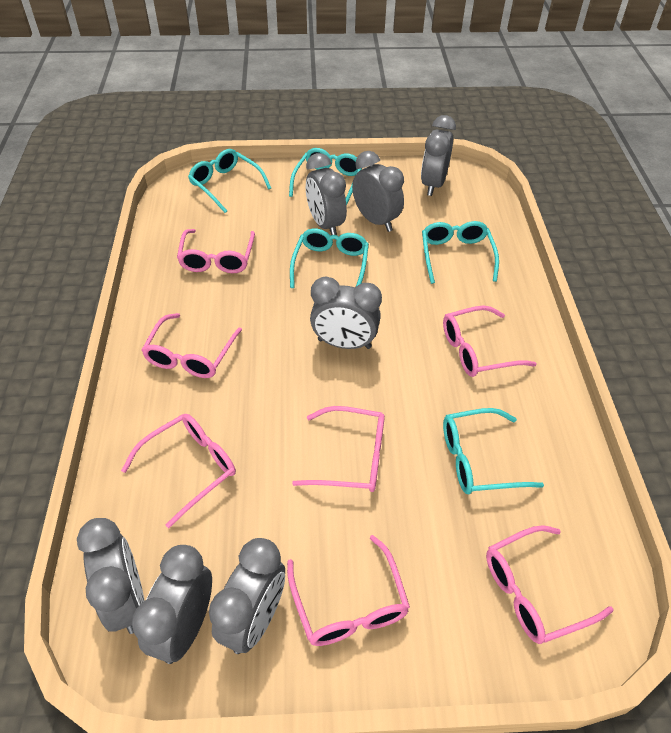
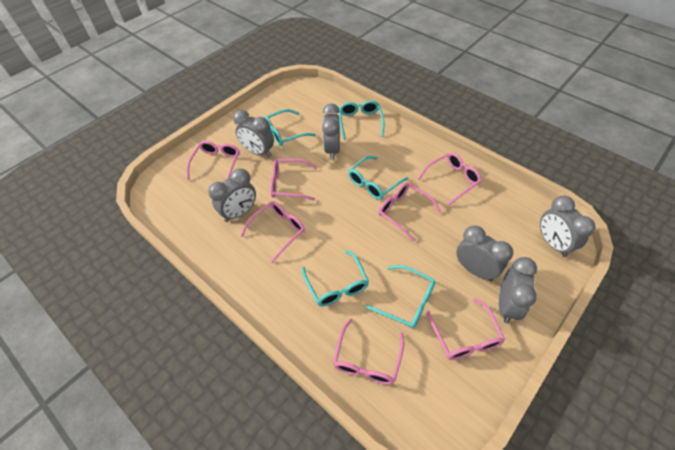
grey clock: 7 -> 6

